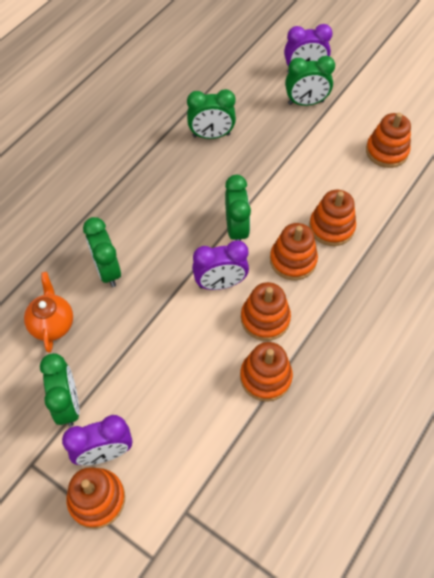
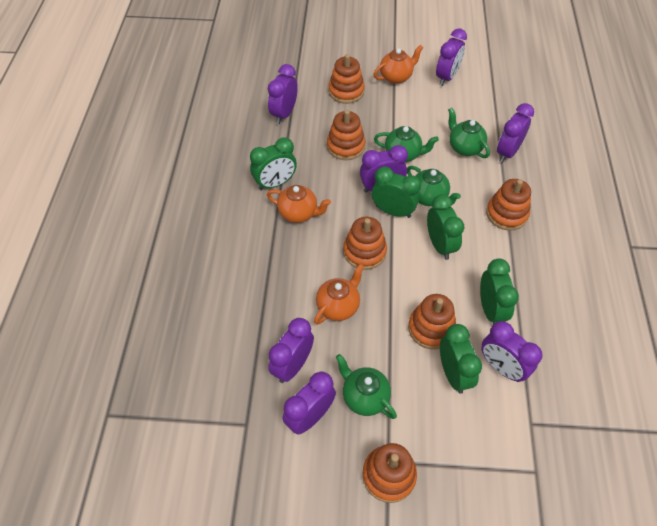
green teapot: 0 -> 4
orange teapot: 1 -> 3
purple clock: 3 -> 7

